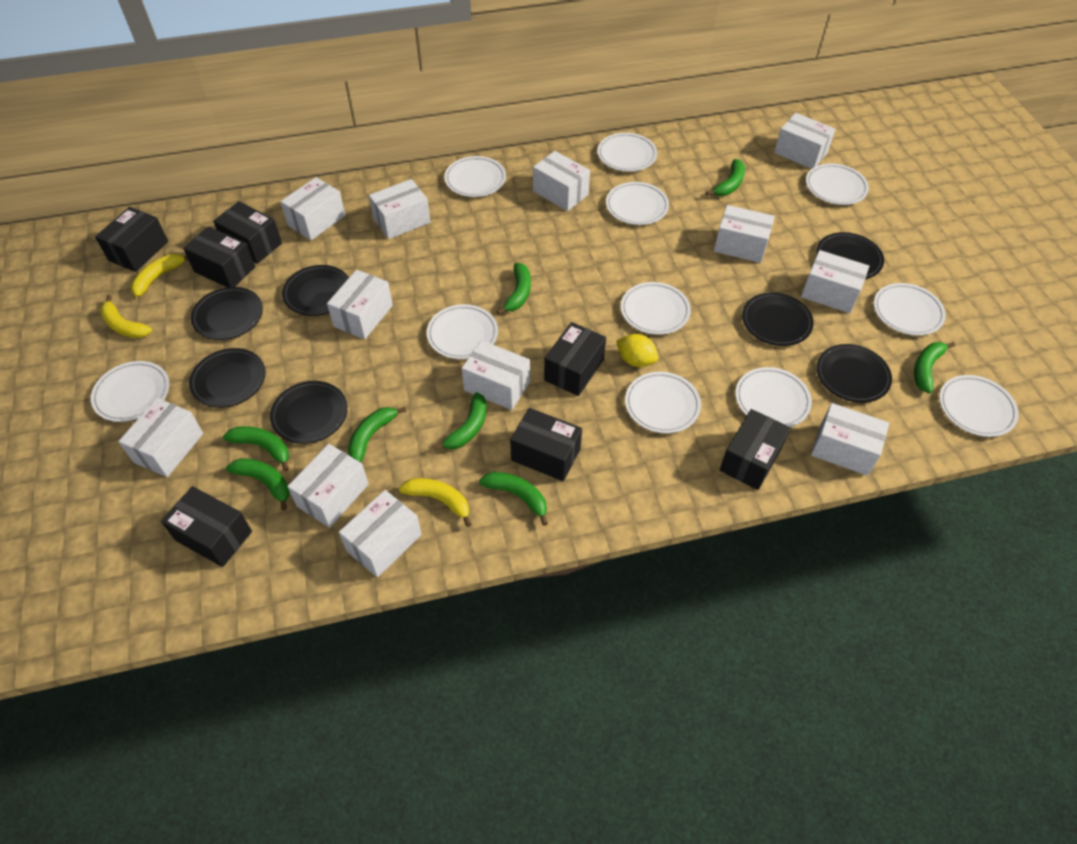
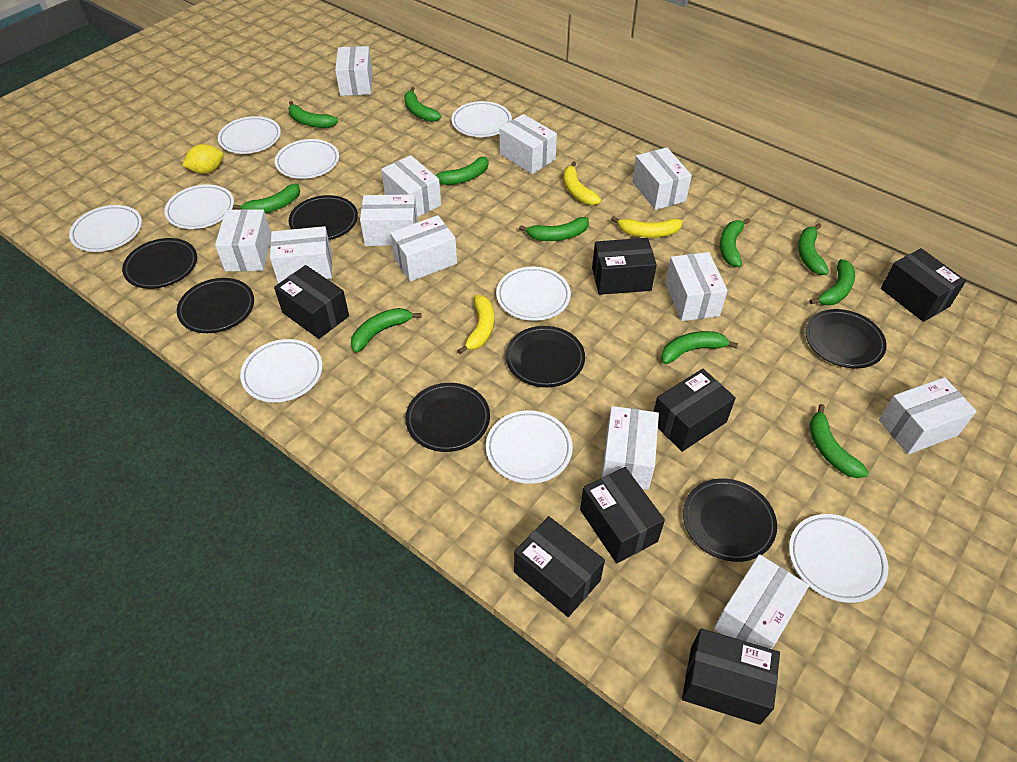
green banana: 8 -> 11
white plate: 11 -> 9

